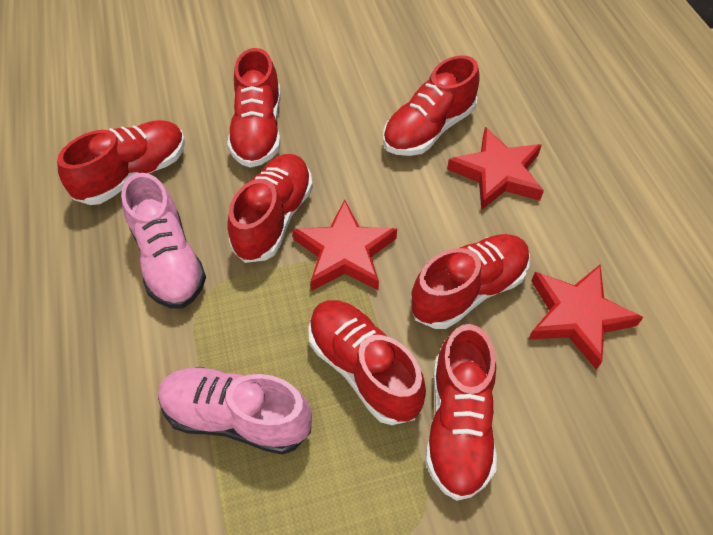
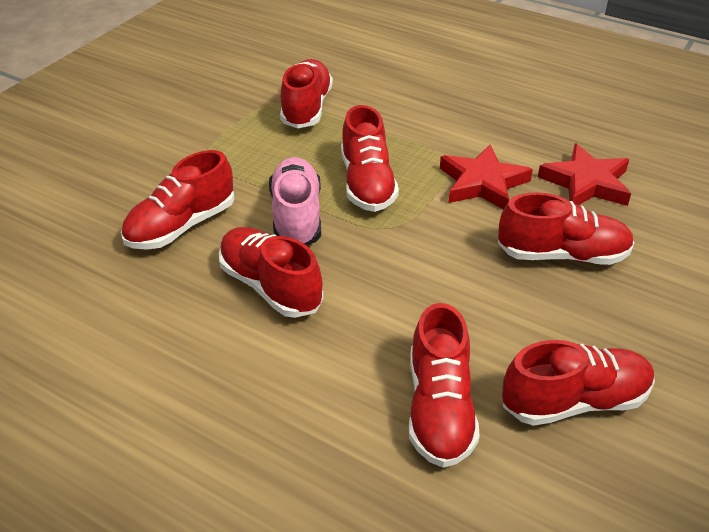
pink shoe: 2 -> 1
red star: 3 -> 2

